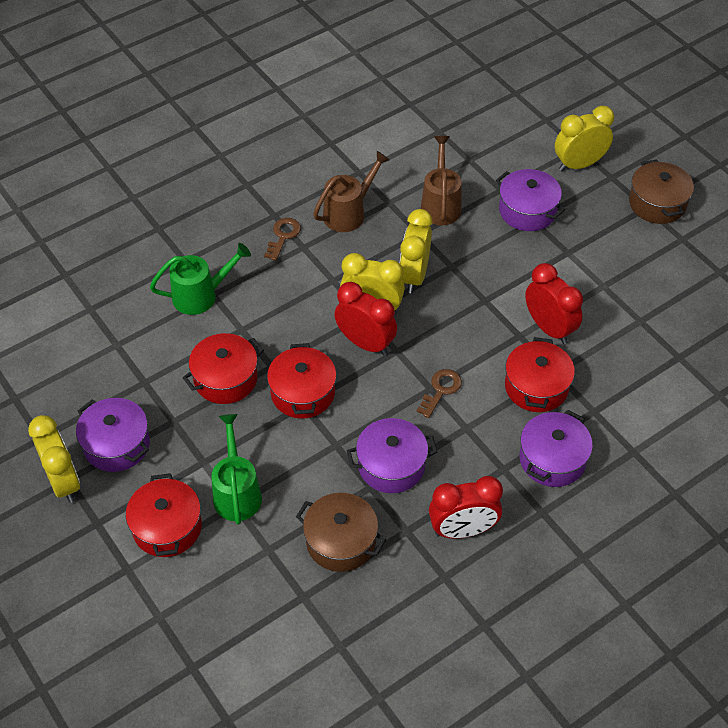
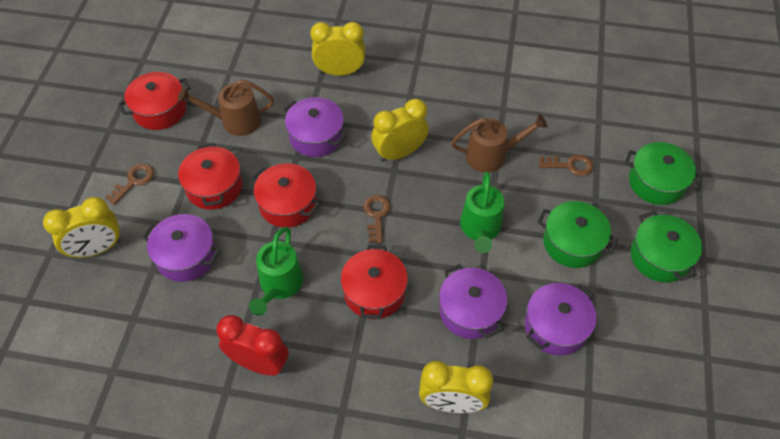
brown key: 2 -> 3
brown pot: 2 -> 0
green pot: 0 -> 3
red clock: 3 -> 1

